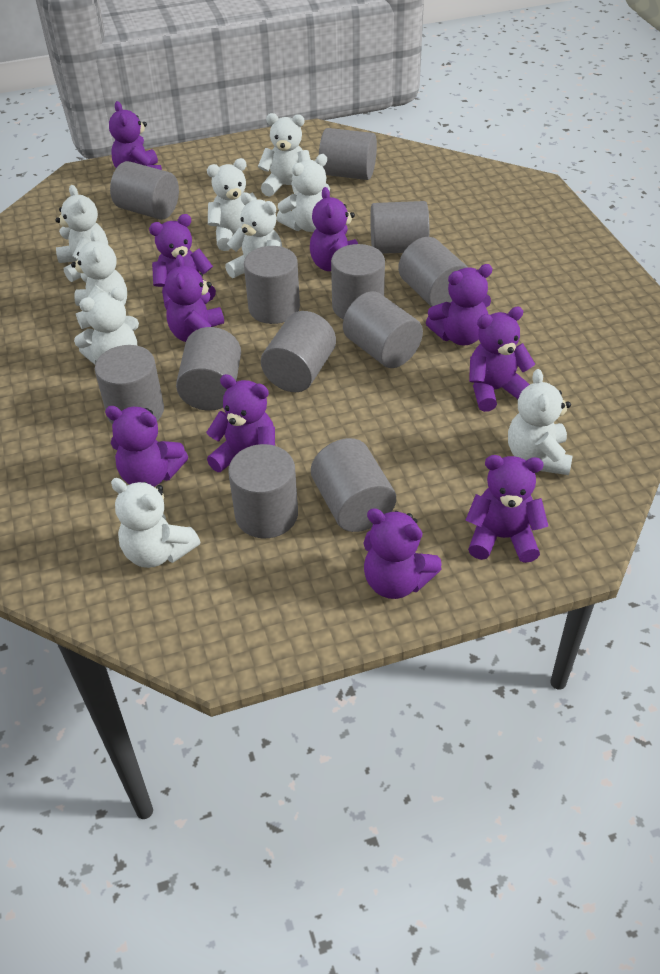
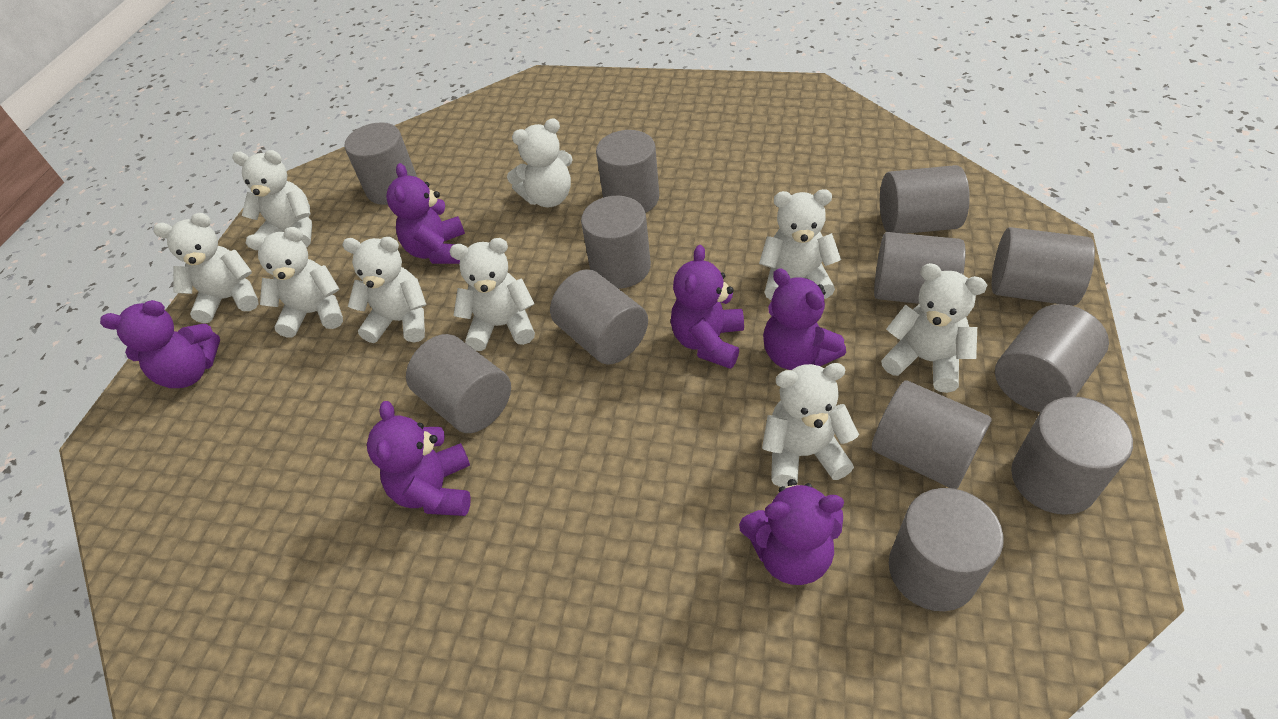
purple teddy bear: 10 -> 6

